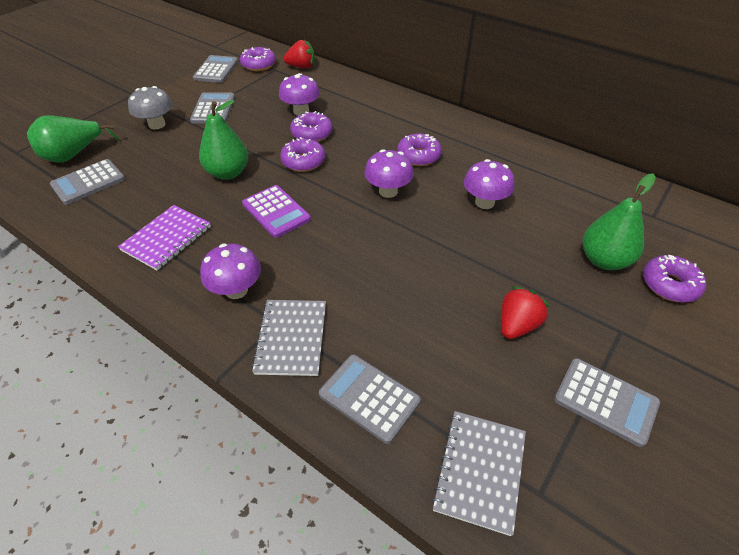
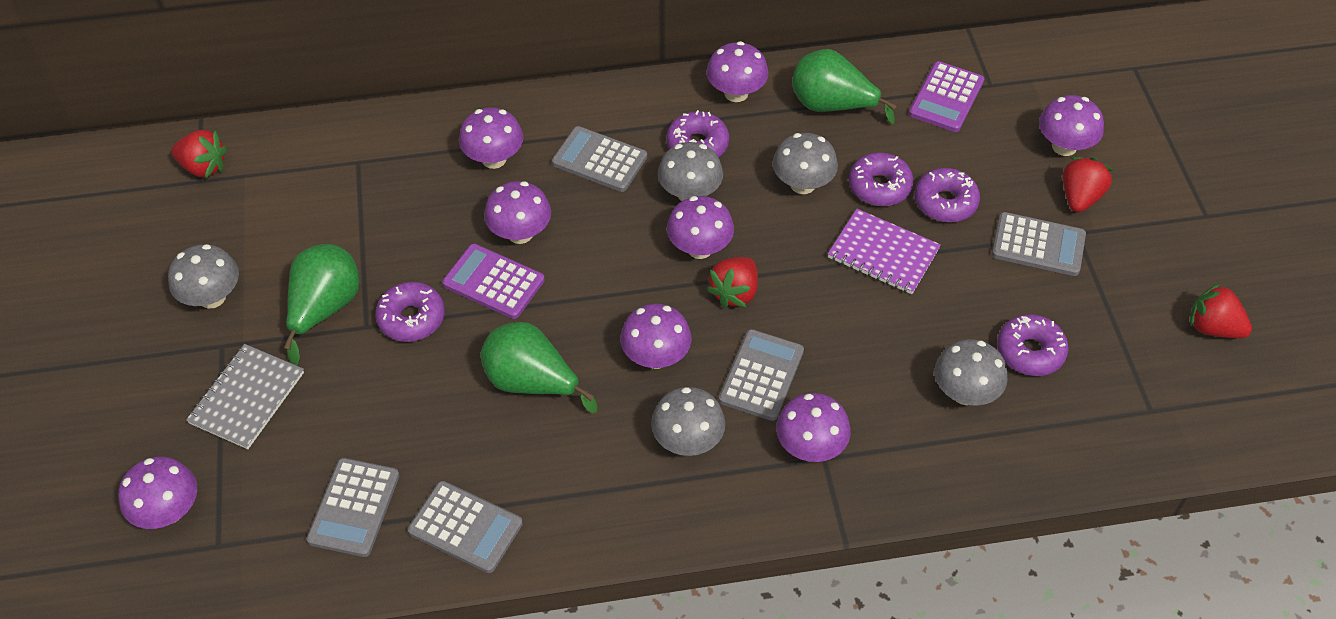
grey mushroom: 1 -> 5
grey notebook: 2 -> 1
purple calculator: 1 -> 2
purple mushroom: 4 -> 8
red strawberry: 2 -> 4

